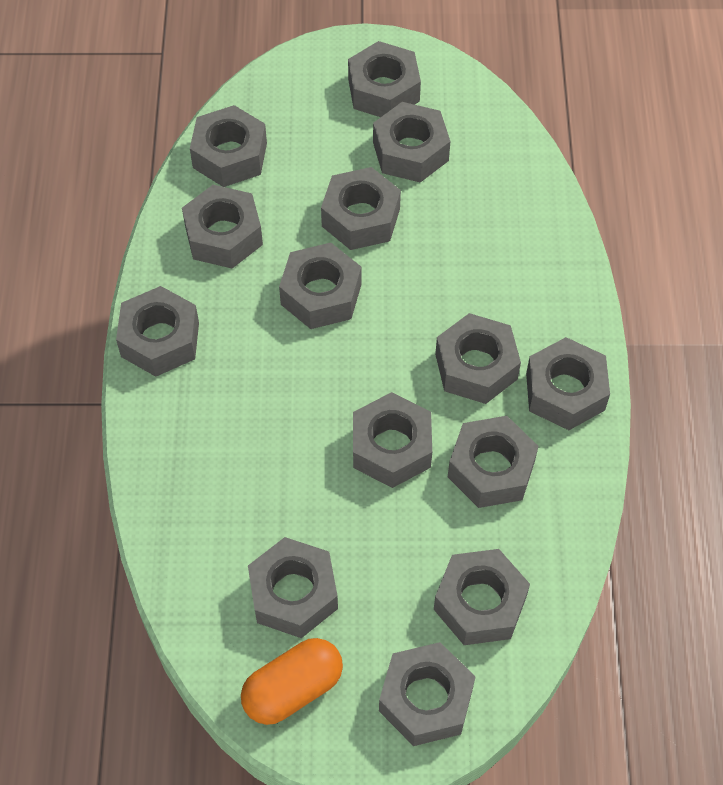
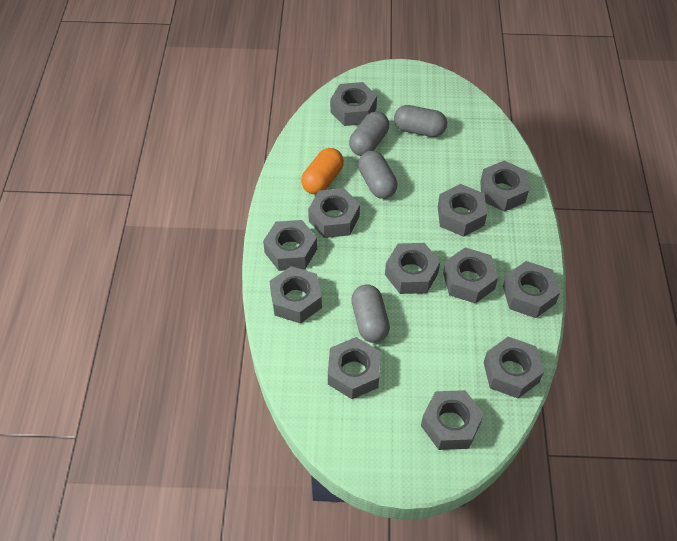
grey capsule: 0 -> 4
grey nut: 14 -> 12

